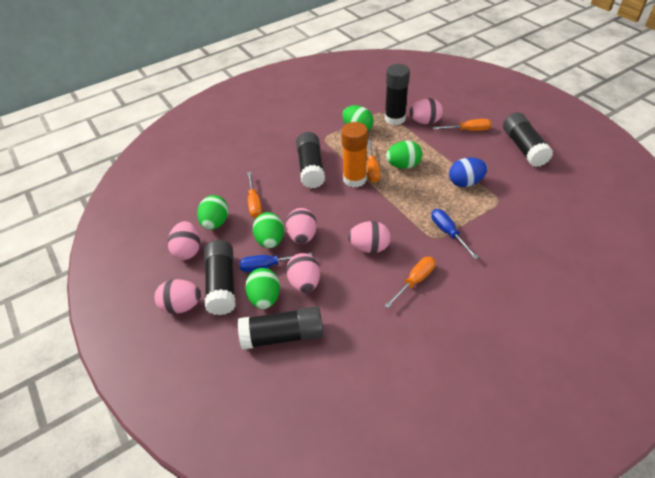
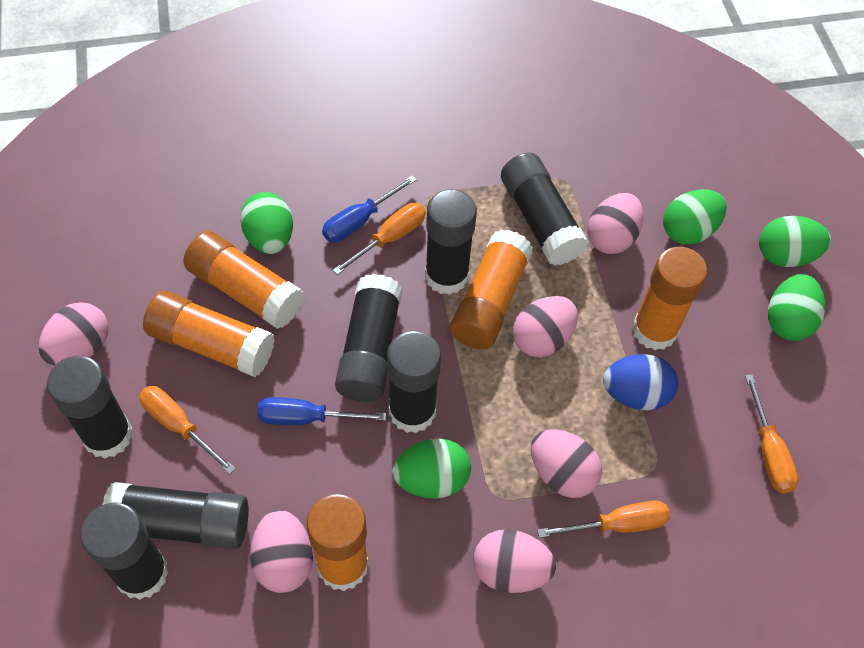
black glue stick: 5 -> 7
orange glue stick: 1 -> 5

